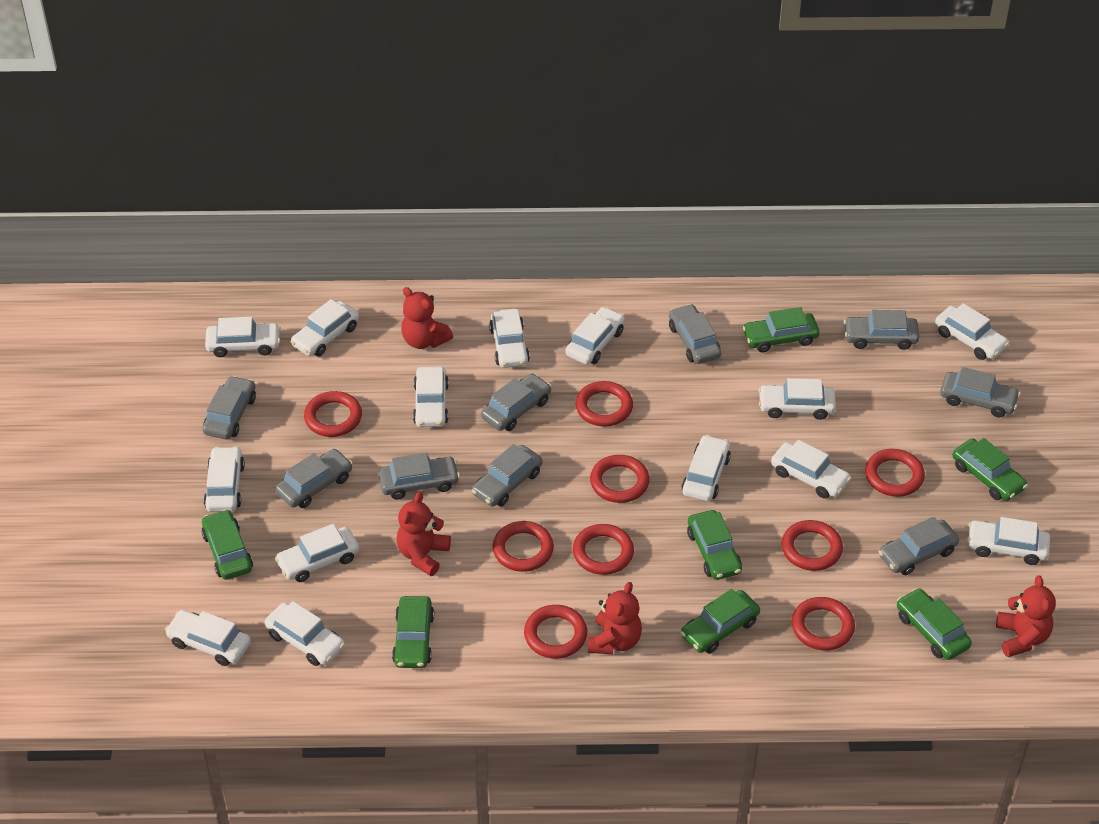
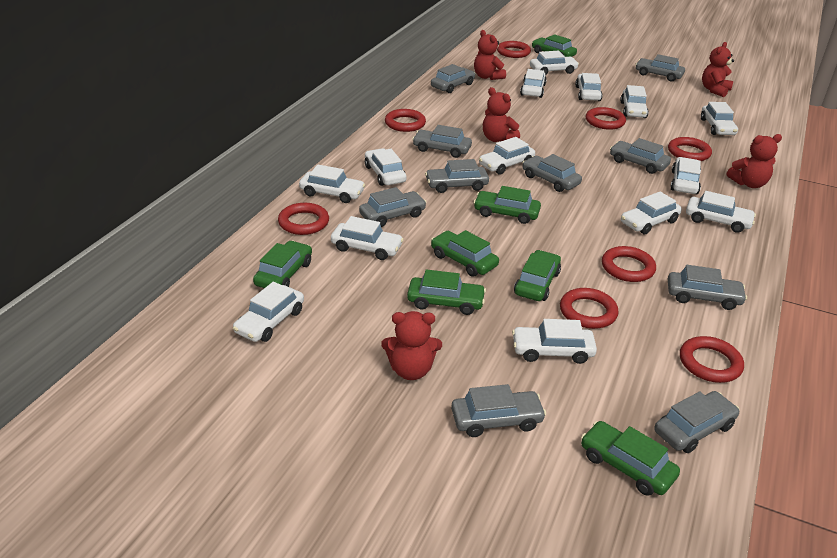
grey car: 9 -> 10
red ring: 9 -> 8
red teddy bear: 4 -> 5

